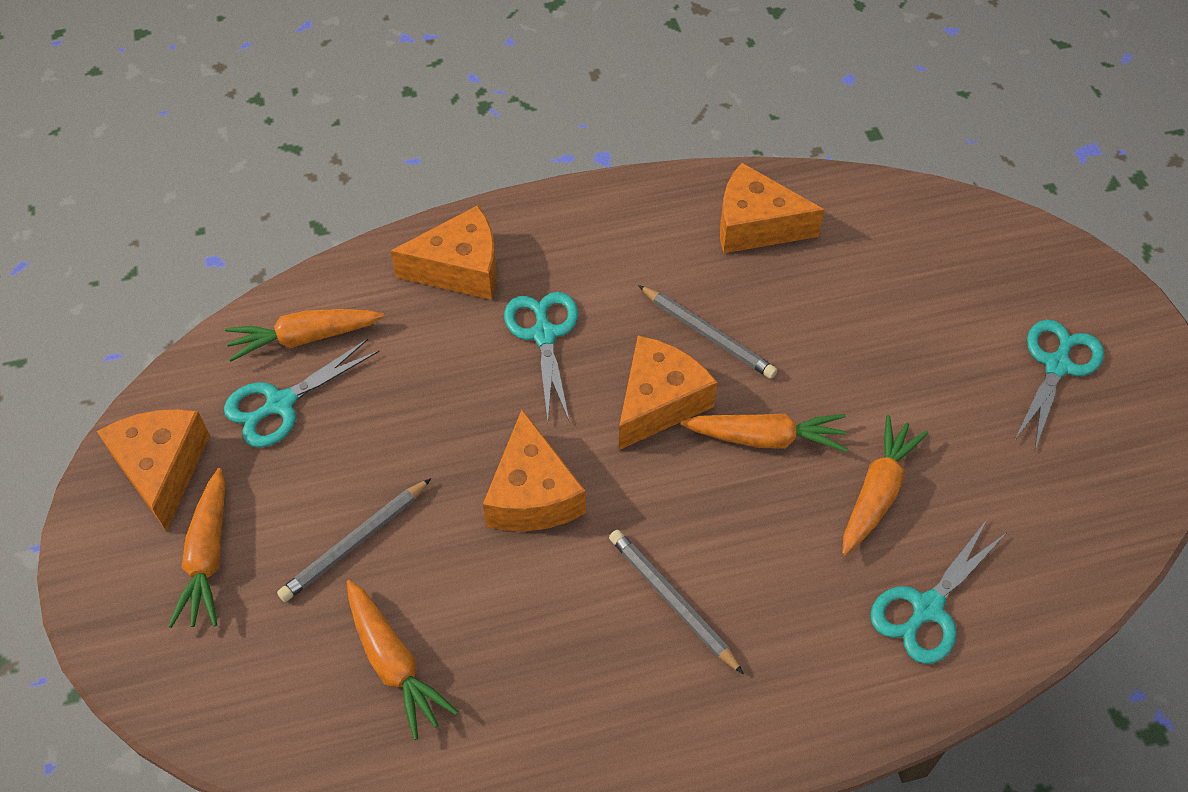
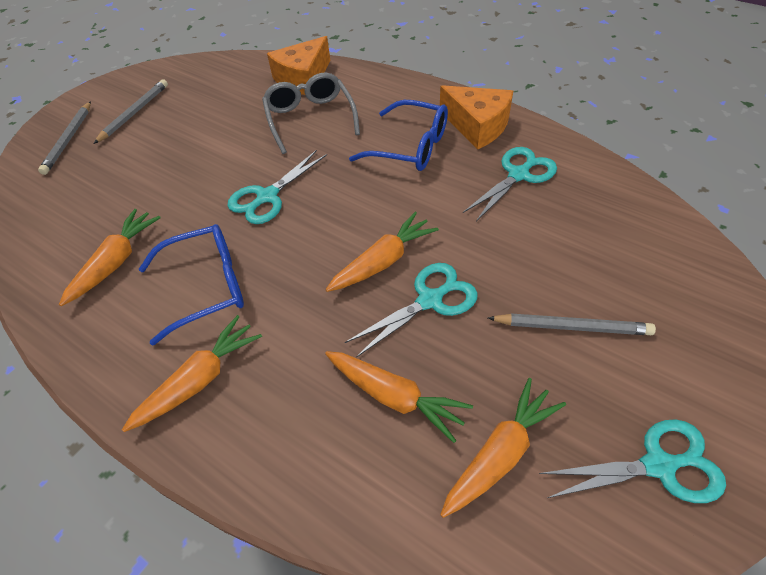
blue glasses: 0 -> 2
grey glasses: 0 -> 1
orange cheese: 5 -> 2

